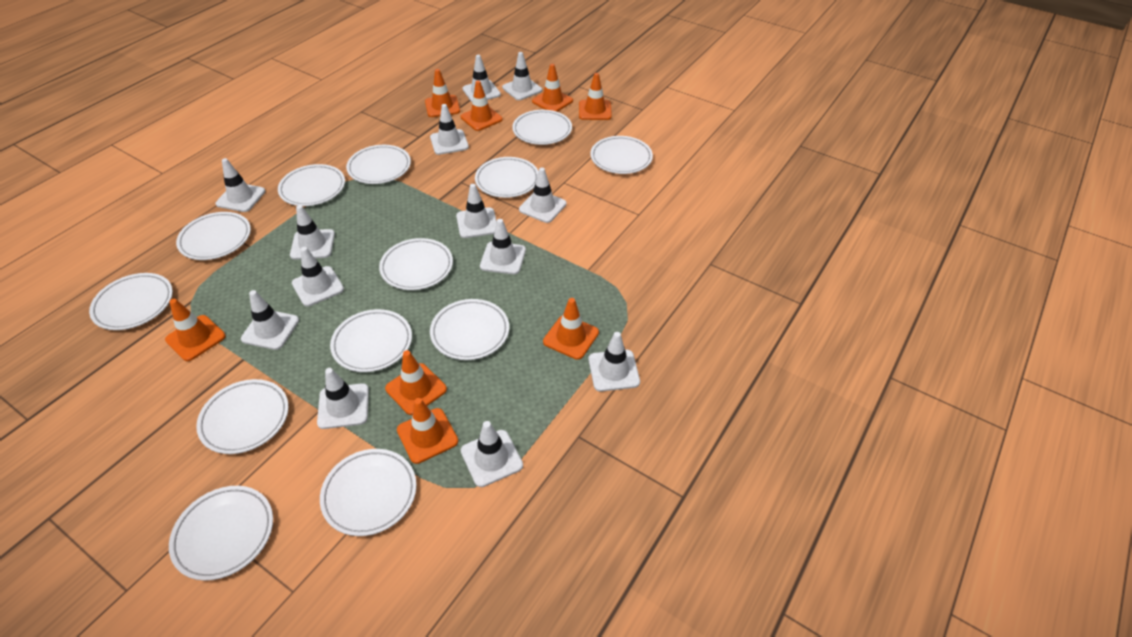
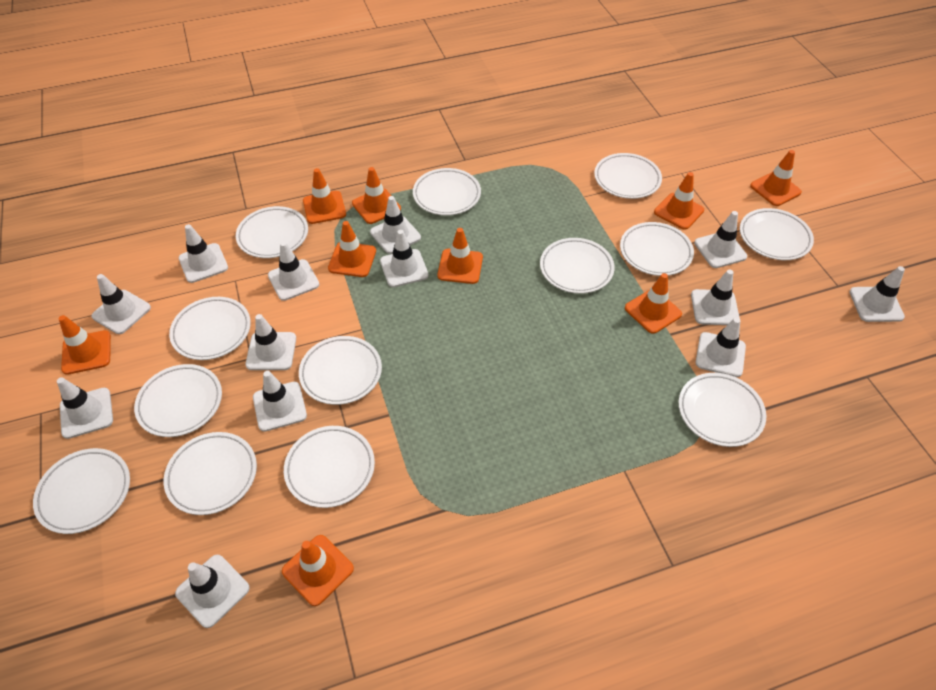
orange traffic cone: 8 -> 9

